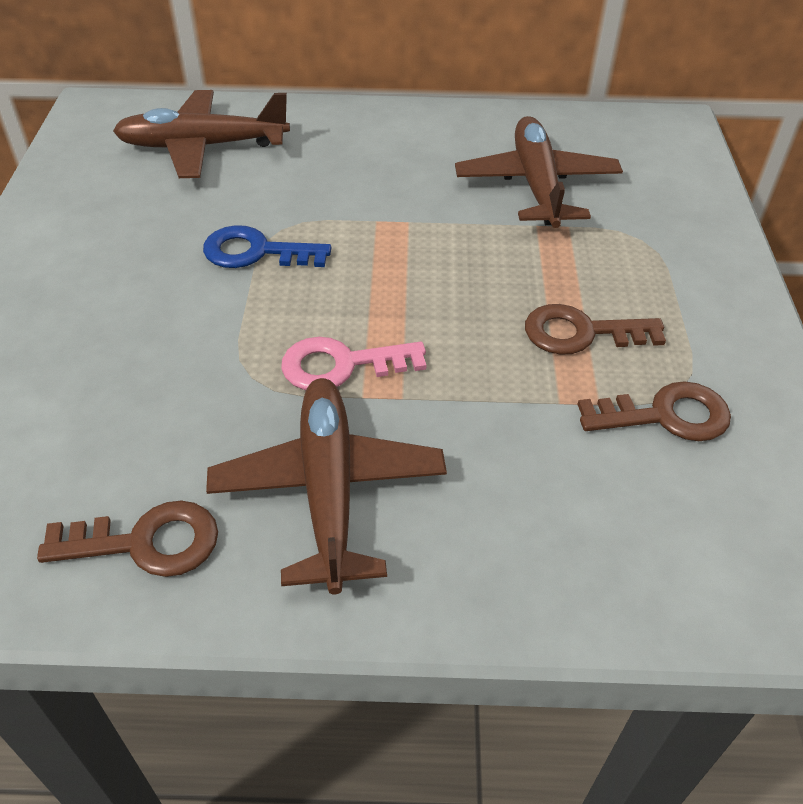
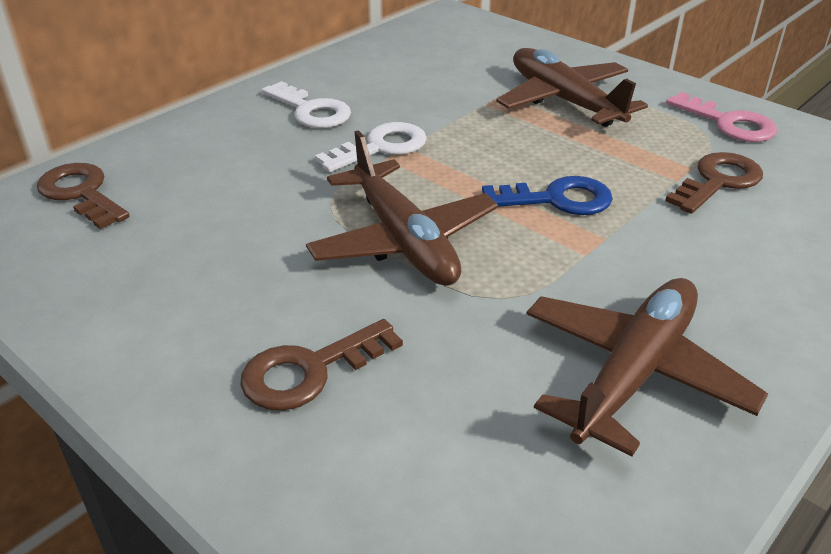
white key: 0 -> 2

